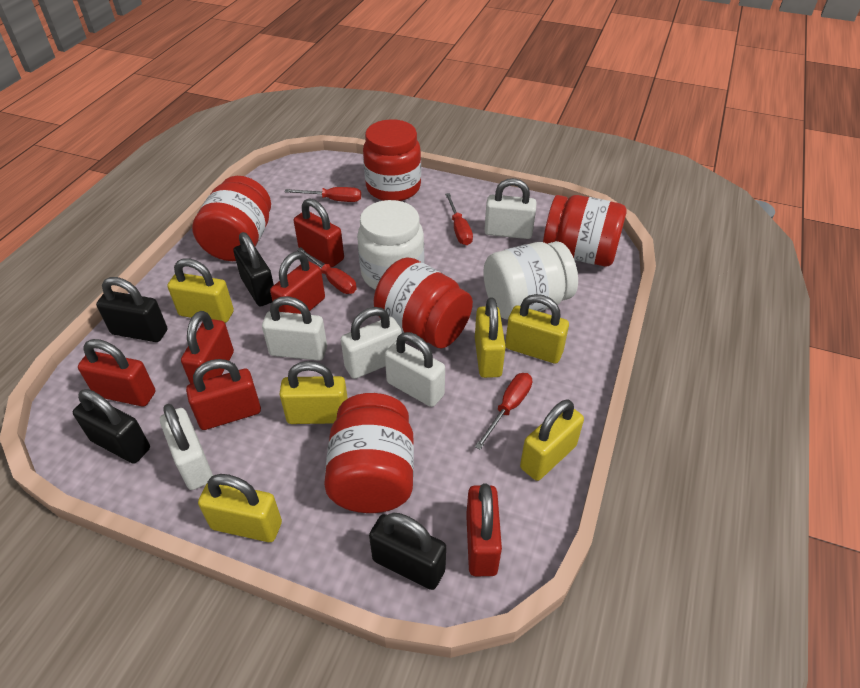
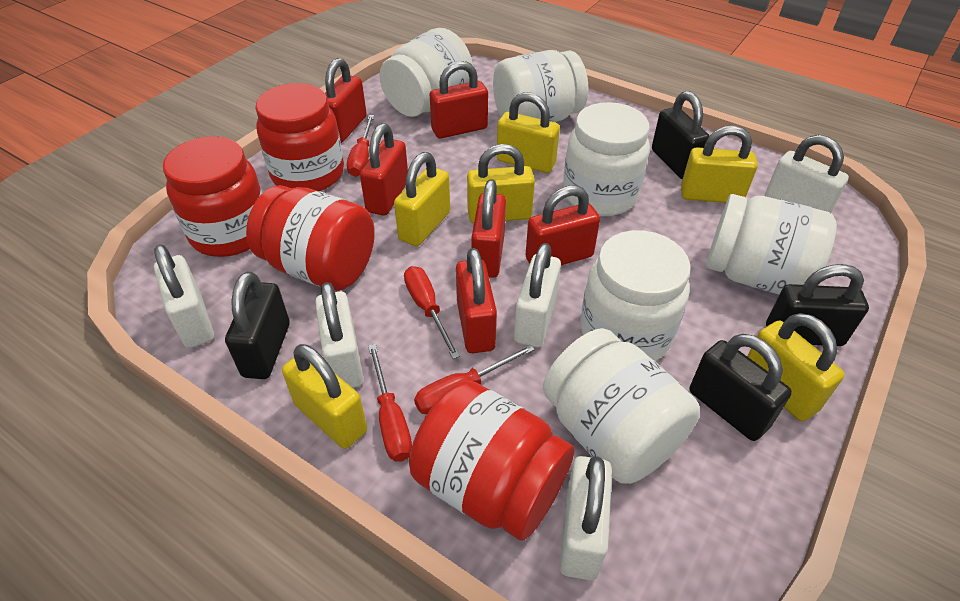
red jar: 5 -> 4
white jar: 2 -> 6

